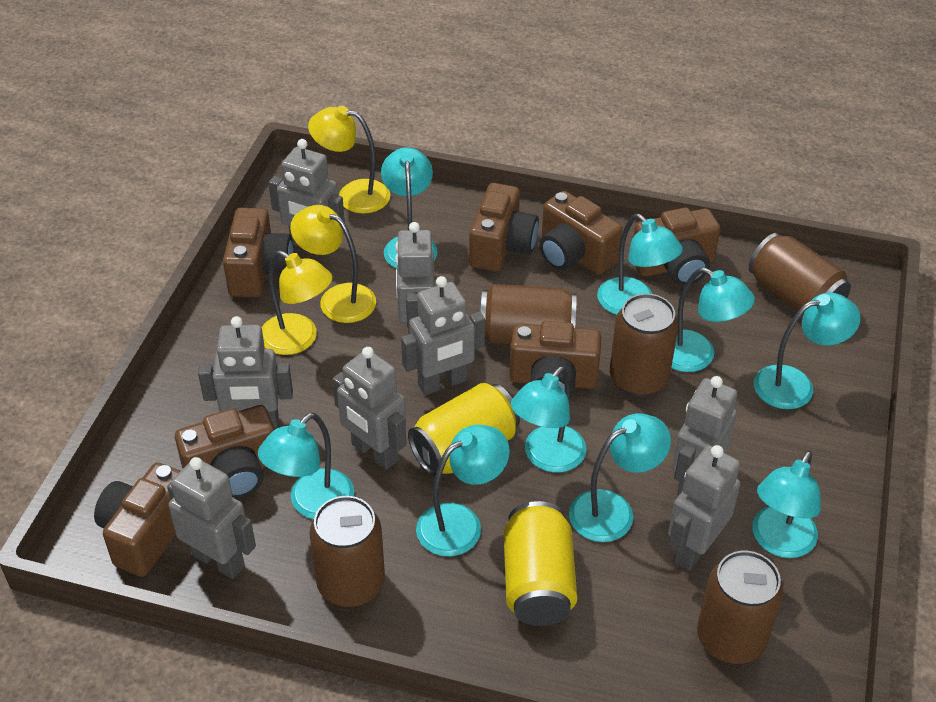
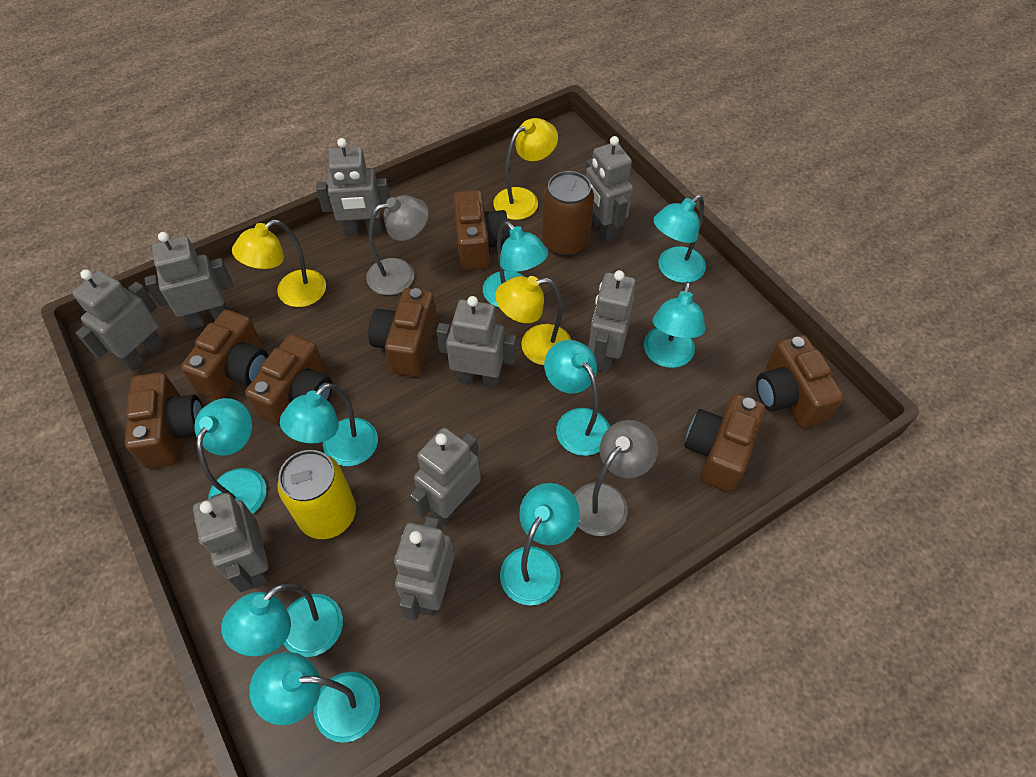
brown can: 5 -> 1
grey lamp: 0 -> 2
grey robot: 8 -> 9
yellow can: 2 -> 1

